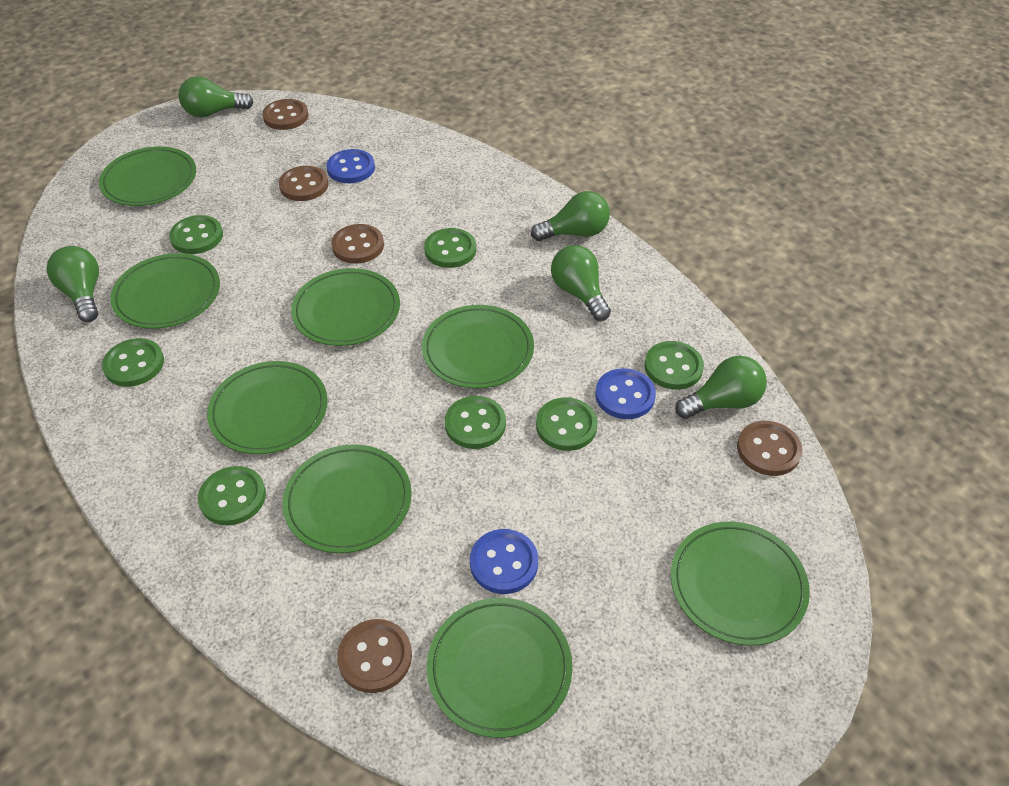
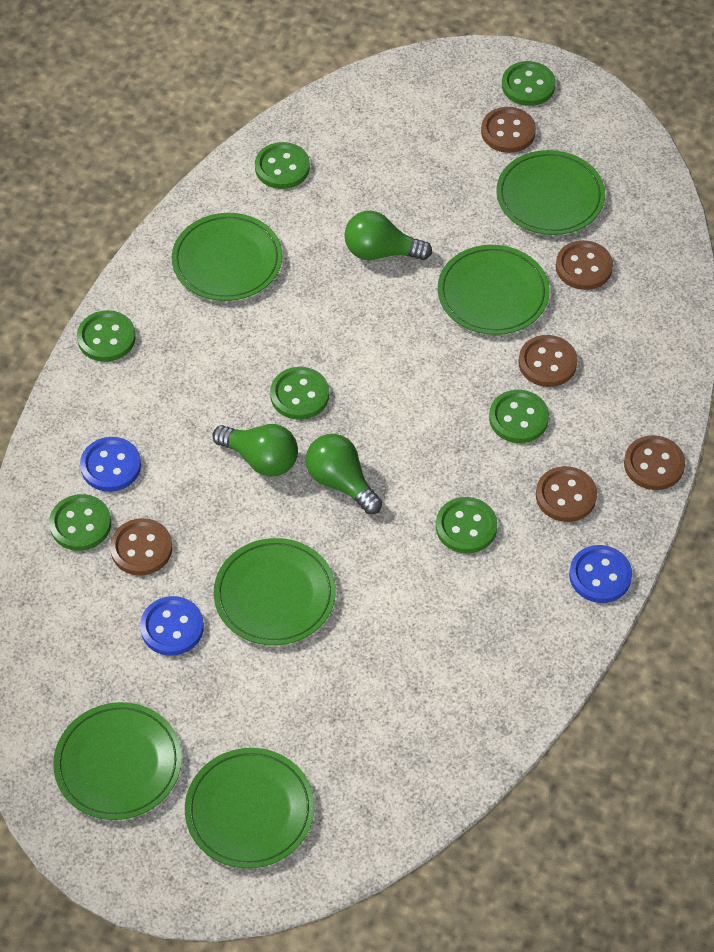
brown button: 5 -> 6
green light bulb: 5 -> 3
green plate: 8 -> 6

